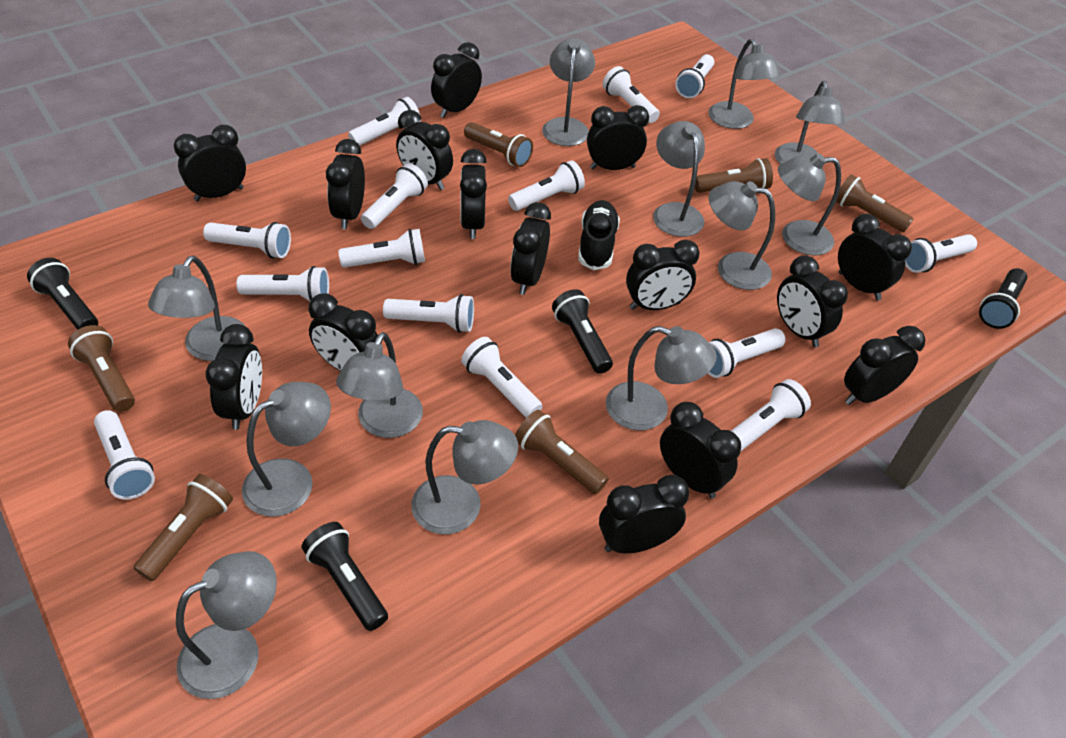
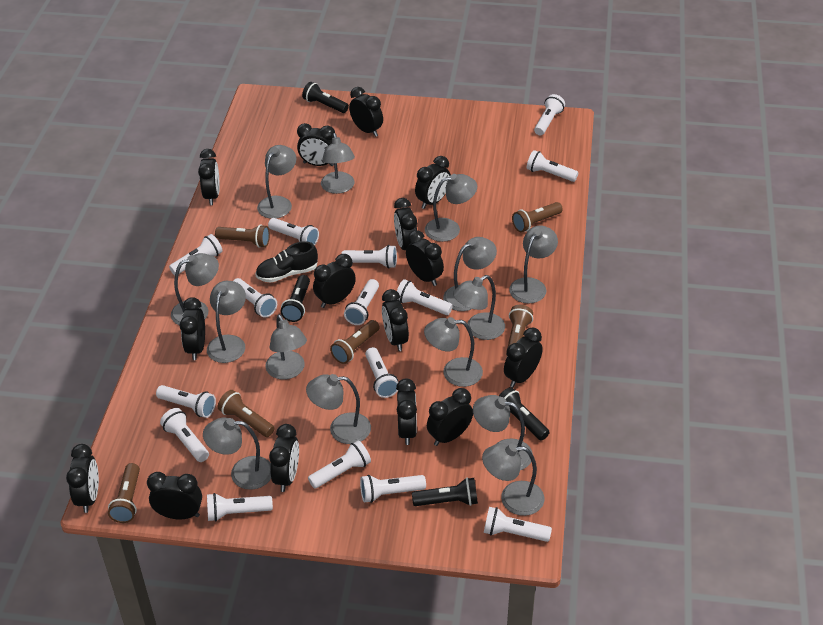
grey lamp: 12 -> 14
white flashlight: 14 -> 15

